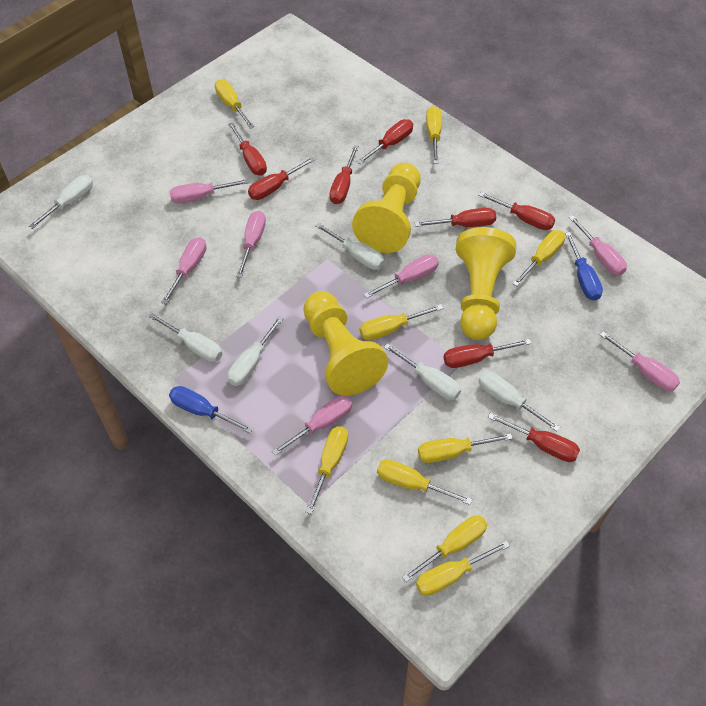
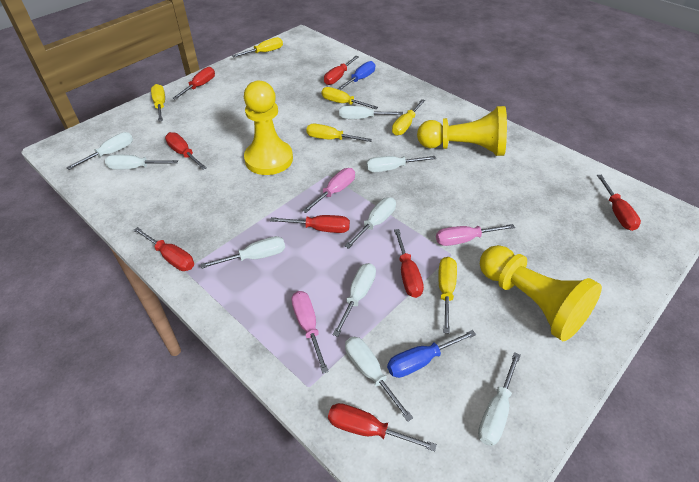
pink screwdriver: 7 -> 3
white screwdriver: 6 -> 9
yellow screwdriver: 9 -> 6

